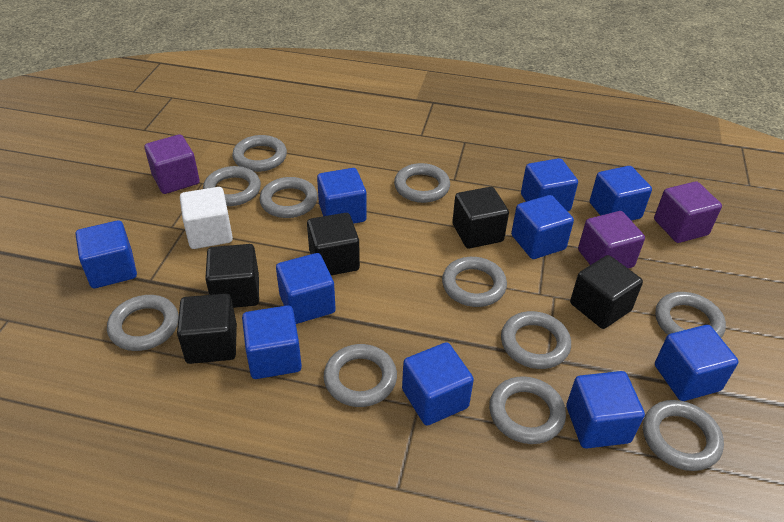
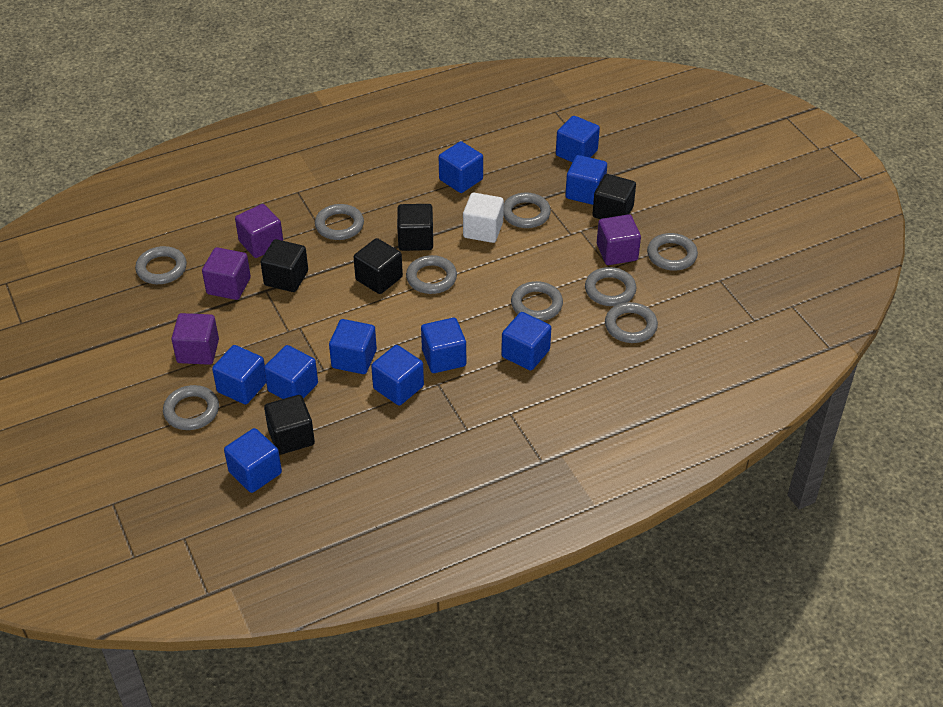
grey ring: 11 -> 9
purple cube: 3 -> 4

